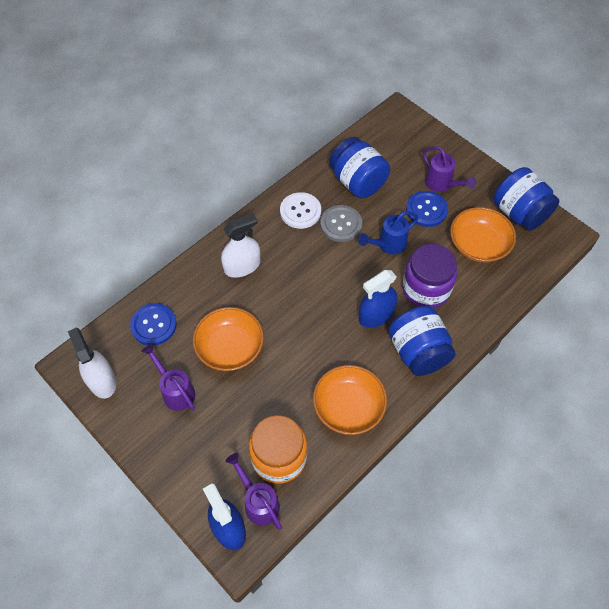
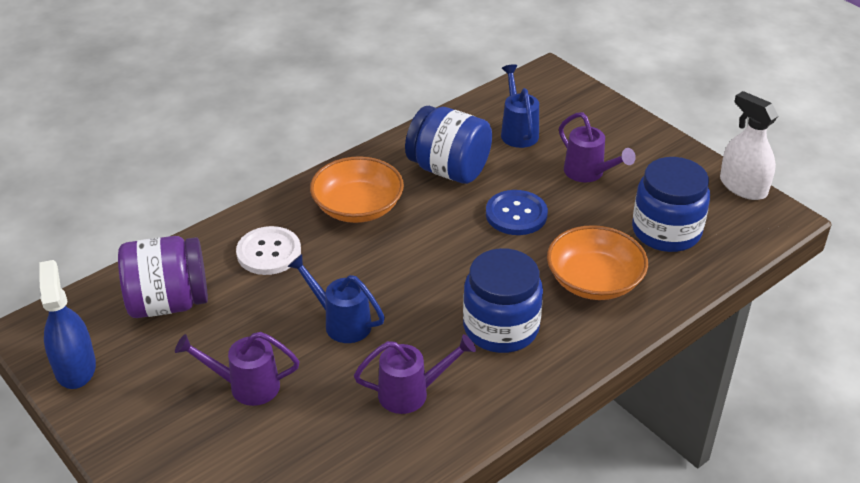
blue button: 2 -> 1
blue spray bottle: 2 -> 1
blue watering can: 1 -> 2
grey button: 1 -> 0
orange bowl: 3 -> 2
orange jar: 1 -> 0
white spray bottle: 2 -> 1

